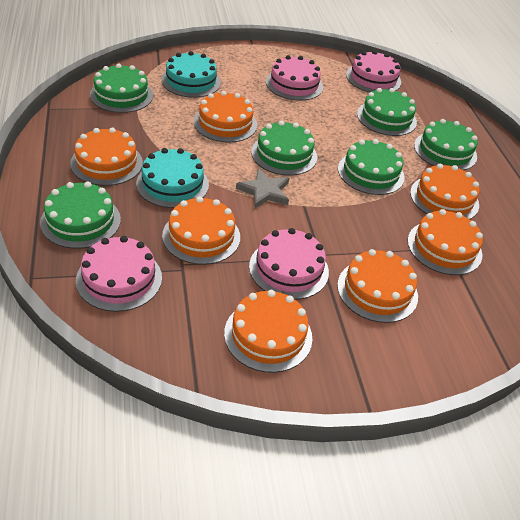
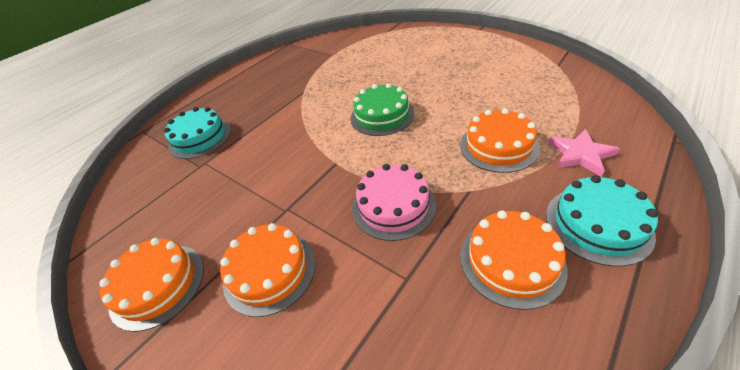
green cake: 6 -> 1
grey star: 1 -> 0
orange cake: 7 -> 4
pink cake: 4 -> 1
pink star: 0 -> 1

